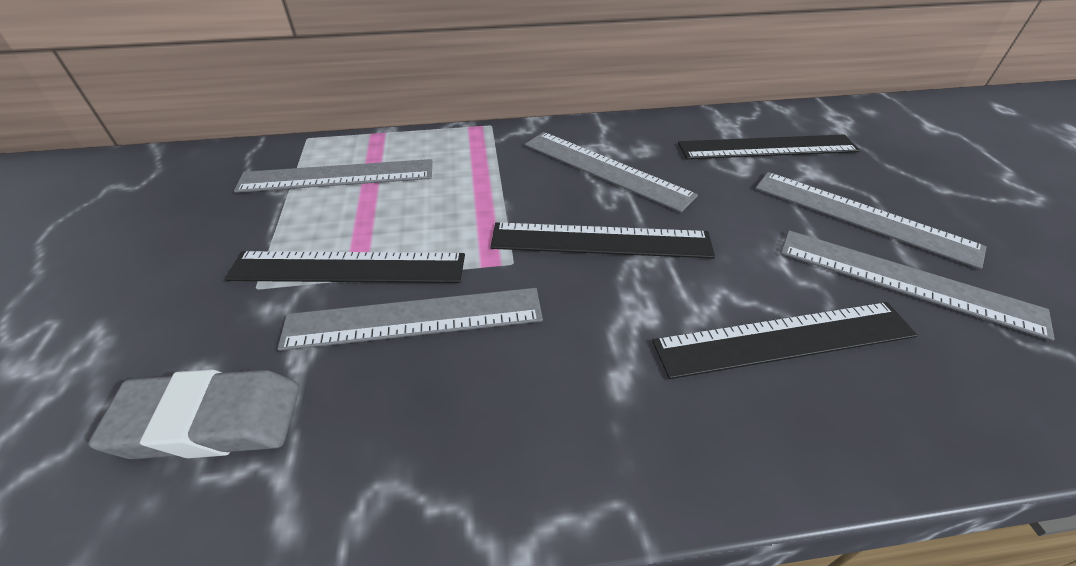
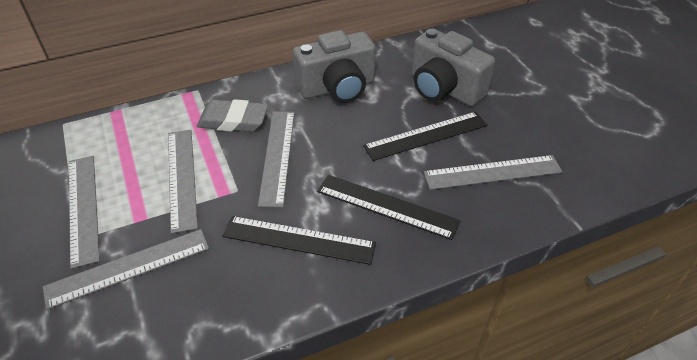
black ruler: 4 -> 3
grey camera: 0 -> 2

